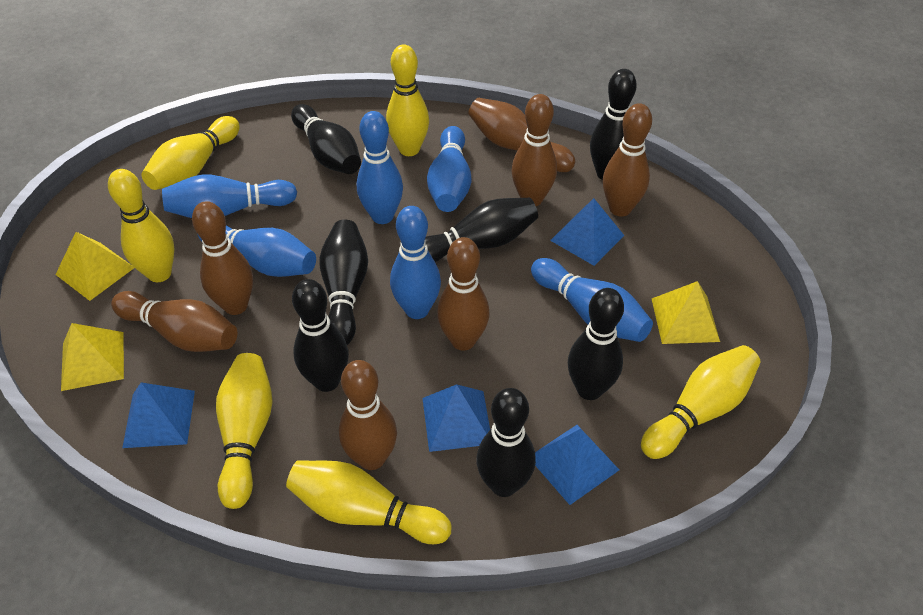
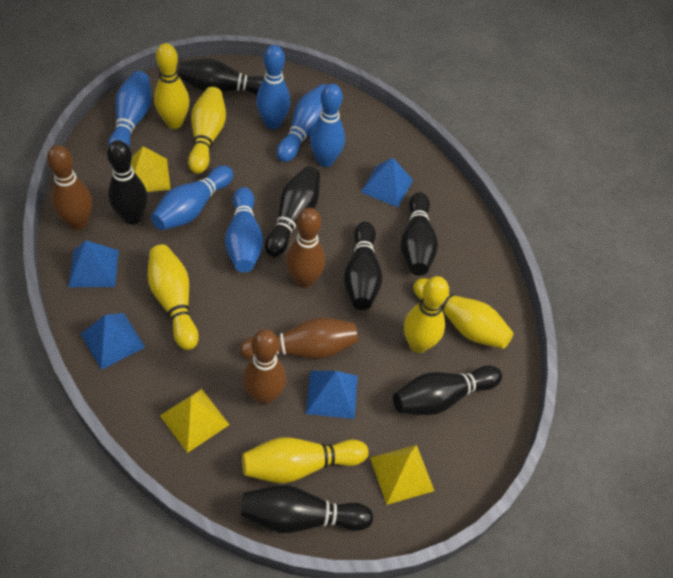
brown bowling pin: 7 -> 4

